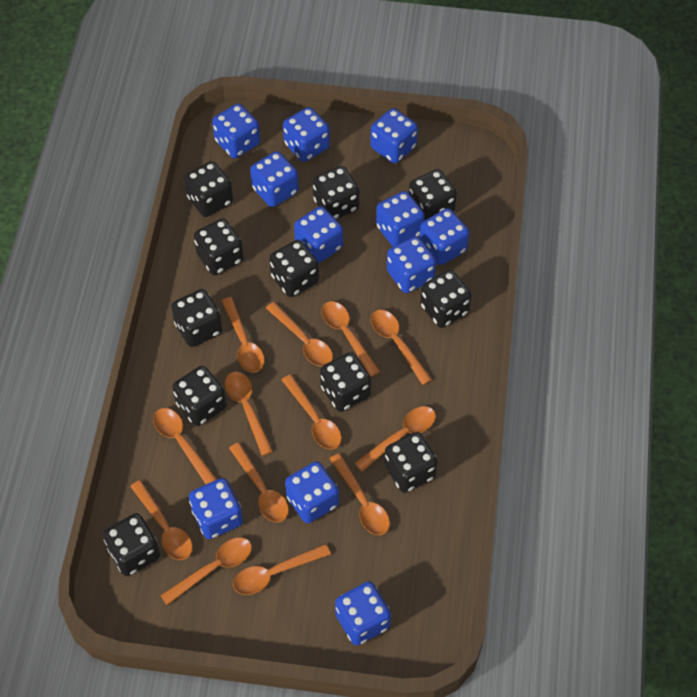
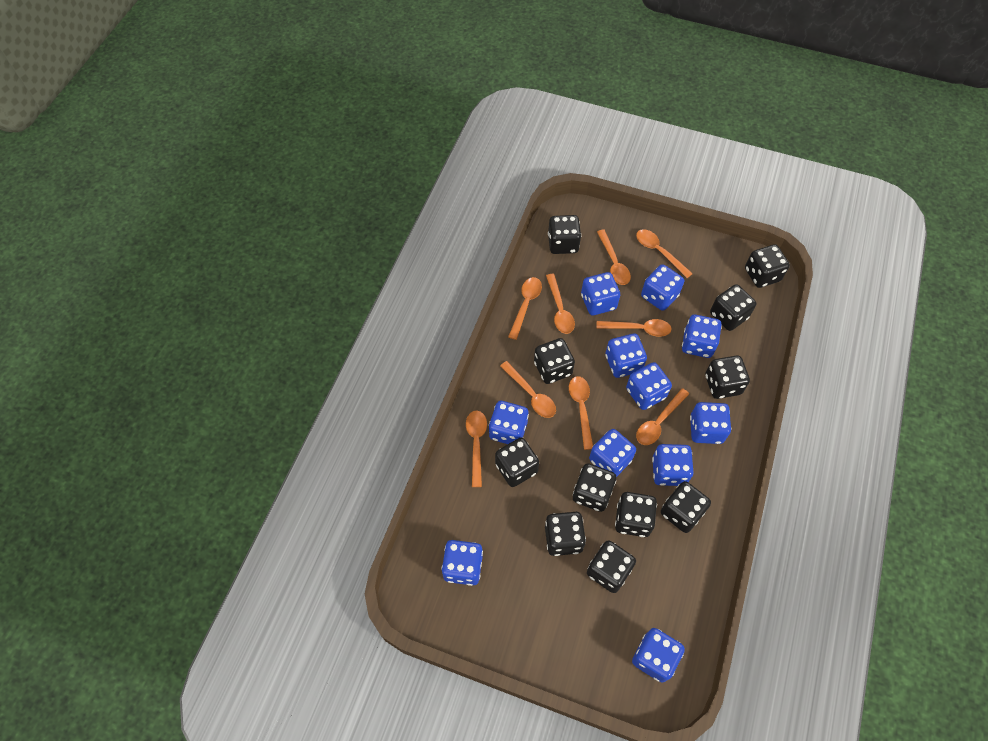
orange spoon: 13 -> 9

